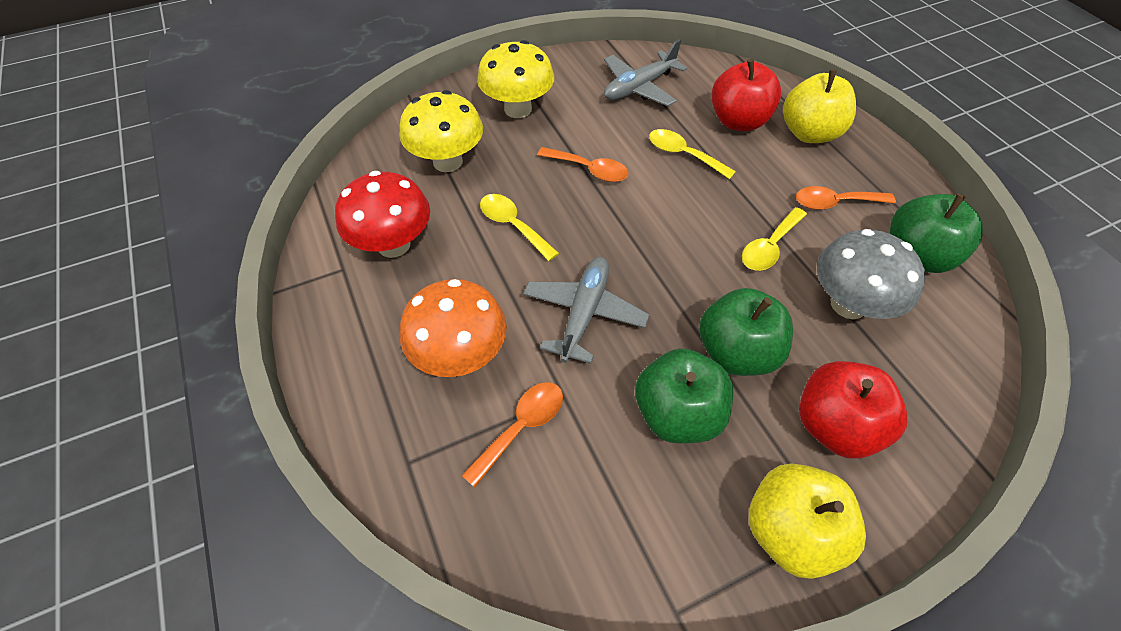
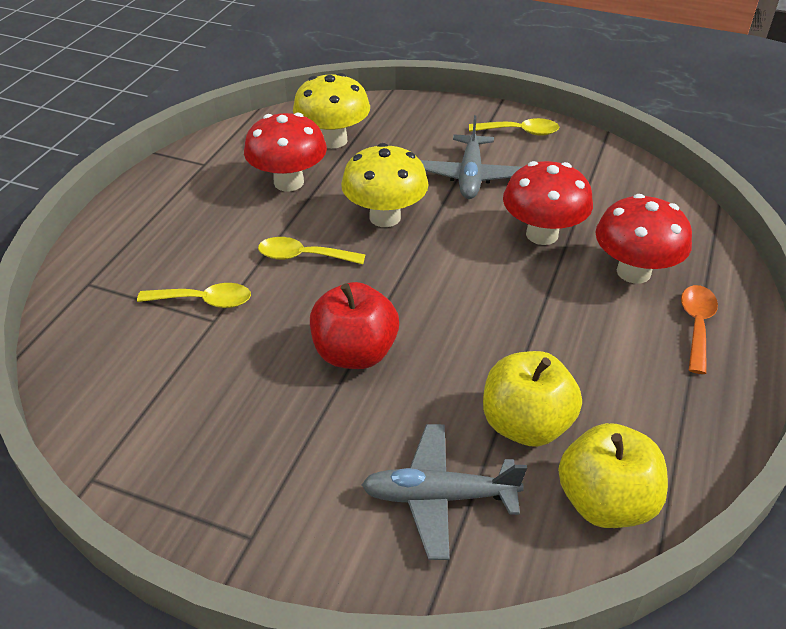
green apple: 3 -> 0
grey mushroom: 1 -> 0
orange mushroom: 1 -> 0
orange spoon: 3 -> 1
red apple: 2 -> 1
red mushroom: 1 -> 3

